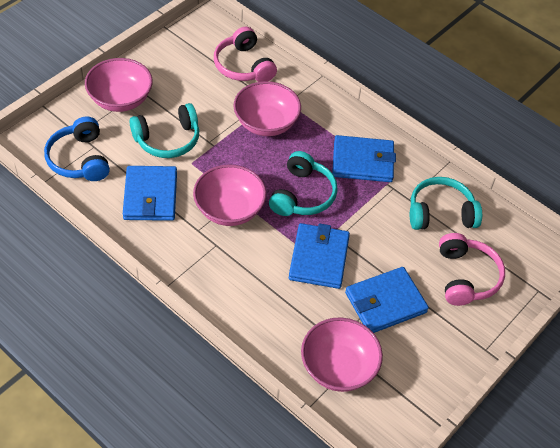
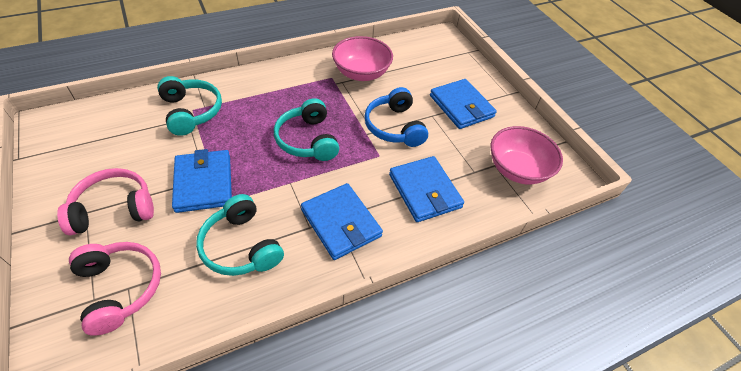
pink bowl: 4 -> 2

